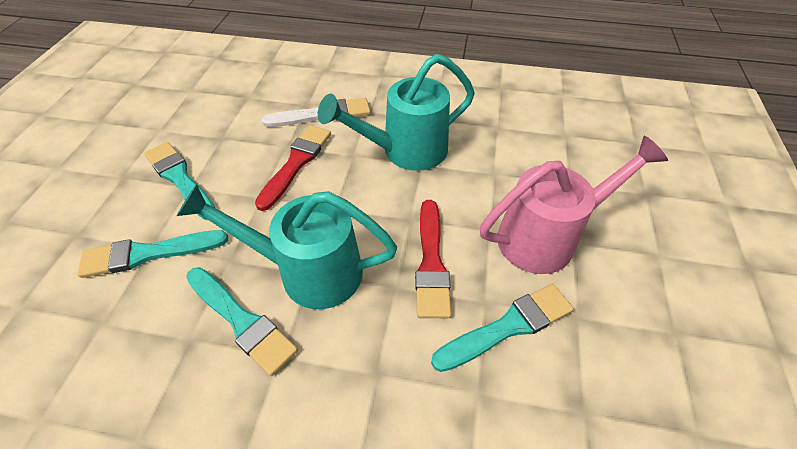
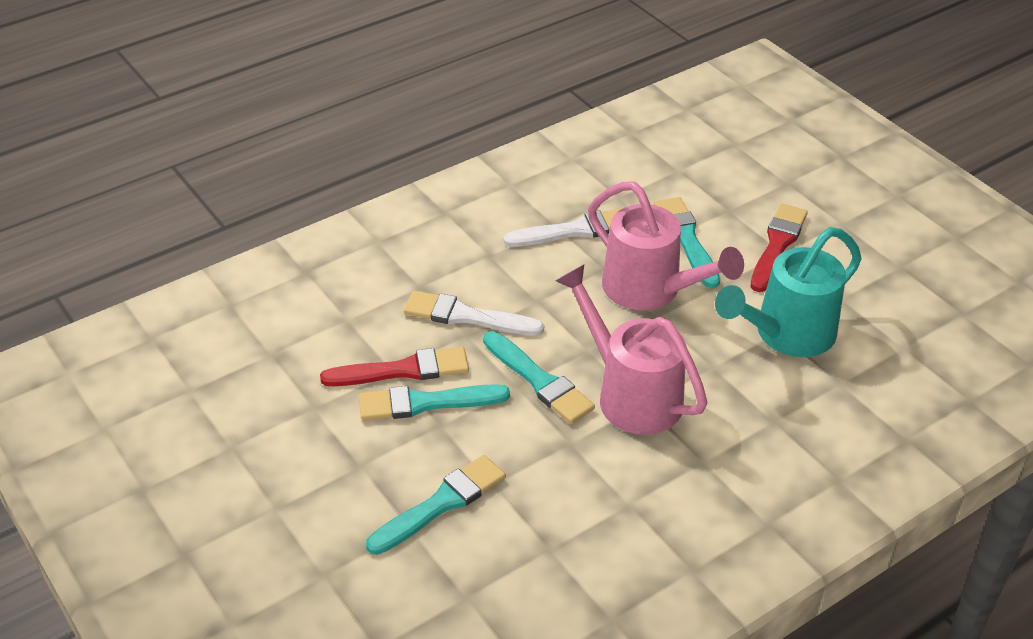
pink watering can: 1 -> 2
turquoise watering can: 2 -> 1
white brush: 1 -> 2

